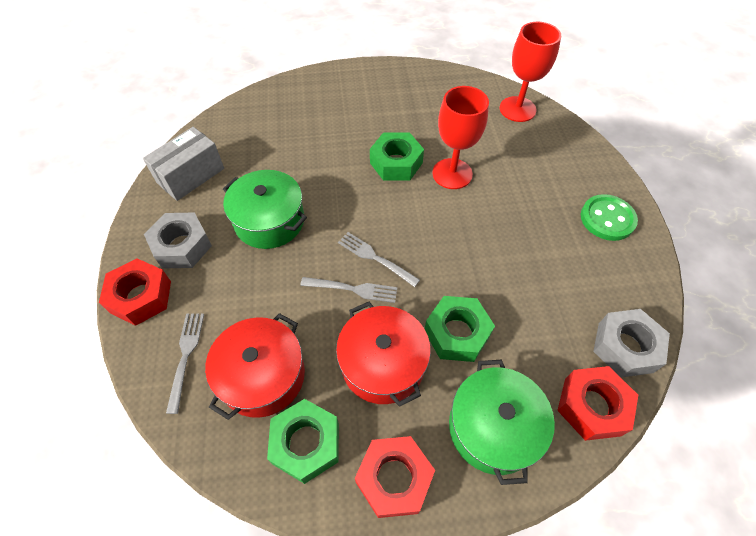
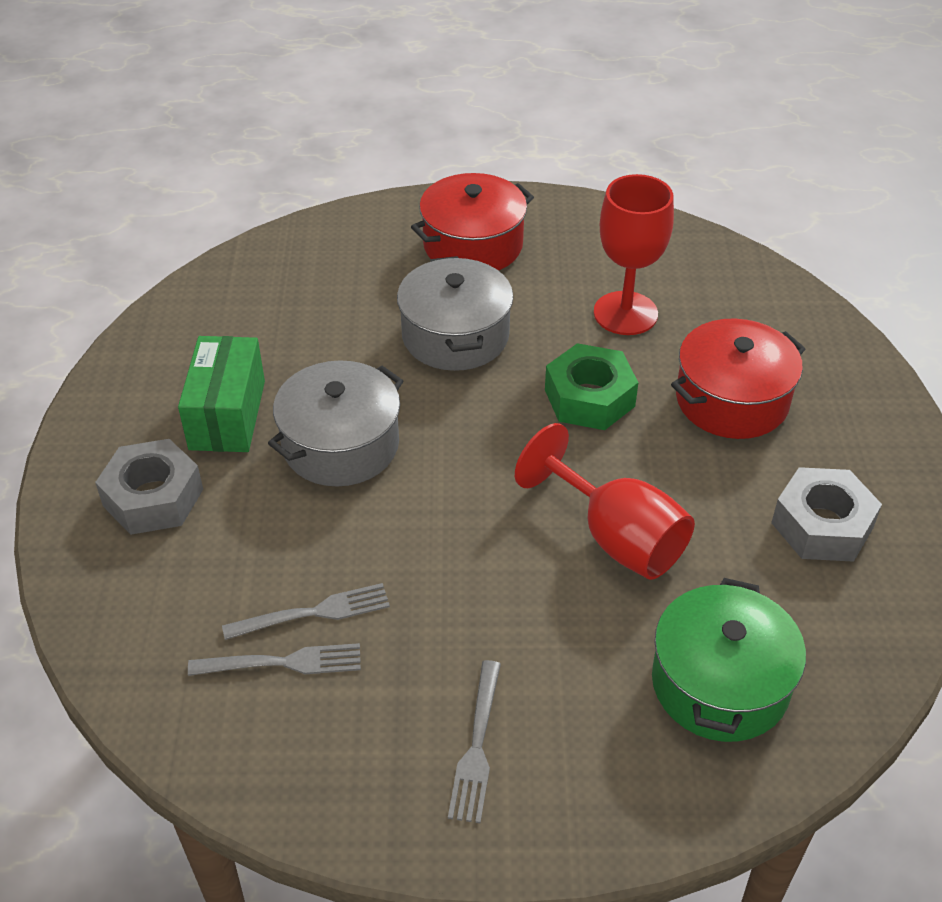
green box: 0 -> 1
green button: 1 -> 0
green nut: 3 -> 1
green pot: 2 -> 1
grey box: 1 -> 0
grey pot: 0 -> 2
red nut: 3 -> 0

